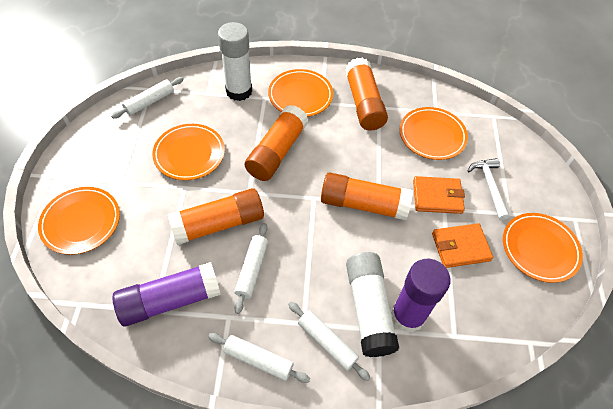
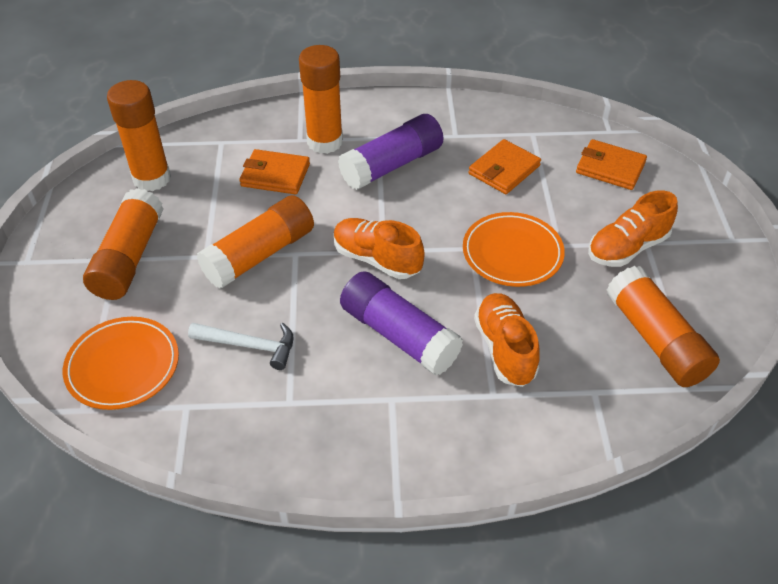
orange glue stick: 4 -> 5
orange plate: 5 -> 2
orange shoe: 0 -> 3
orange wallet: 2 -> 3
white glue stick: 2 -> 0
white rolling pin: 4 -> 0

